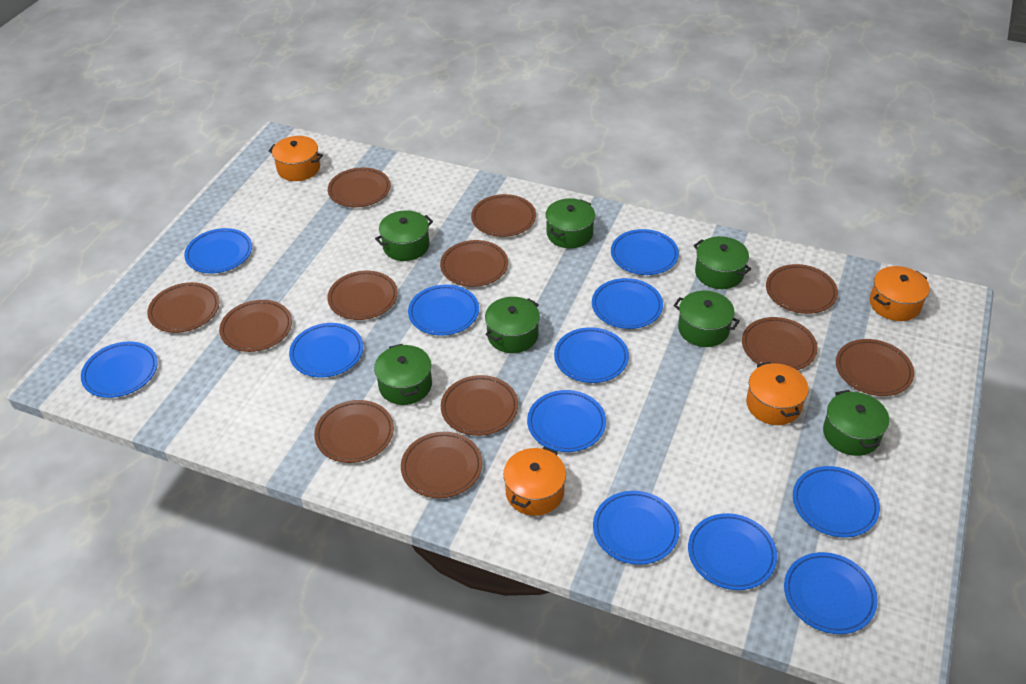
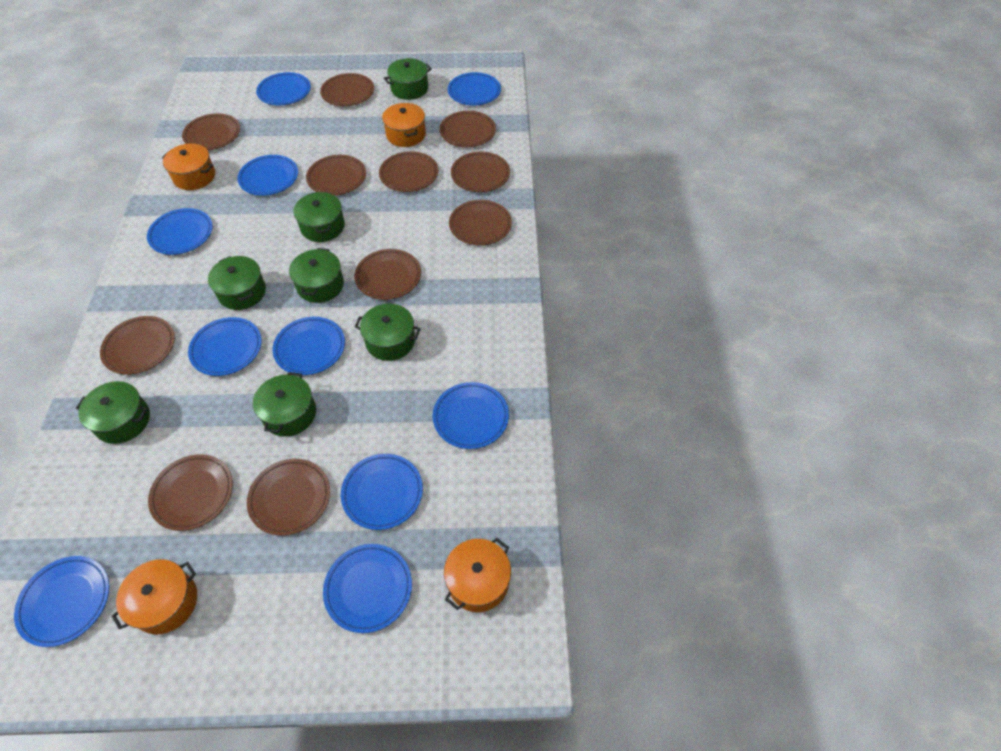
blue plate: 12 -> 10
brown plate: 12 -> 11

